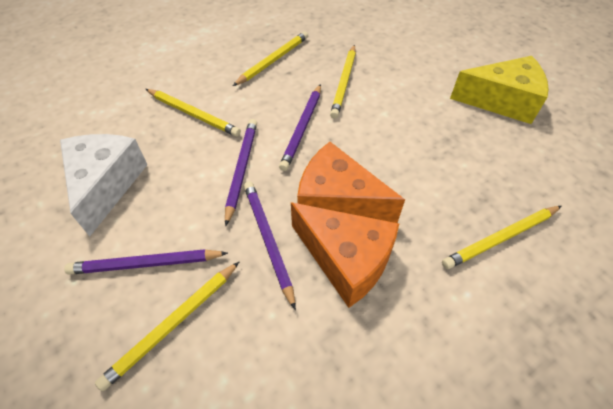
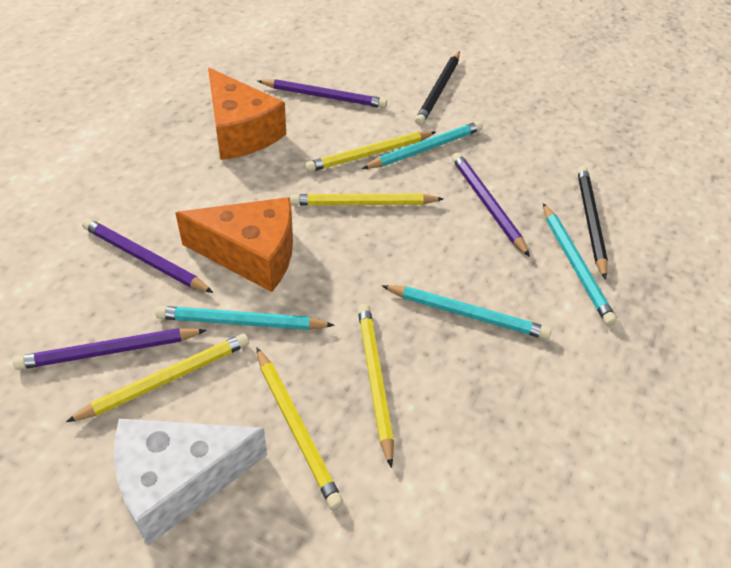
black pencil: 0 -> 2
turquoise pencil: 0 -> 4
yellow cheese: 1 -> 0

